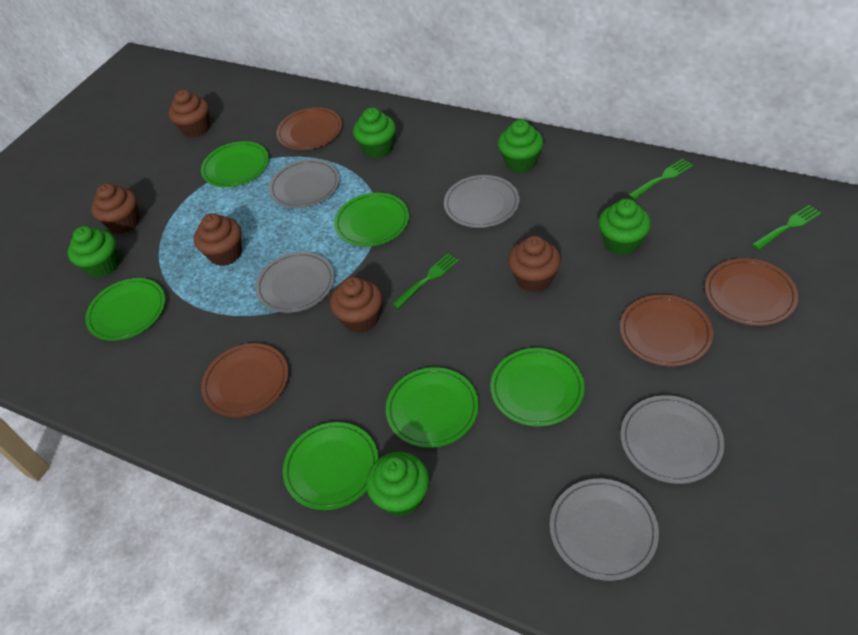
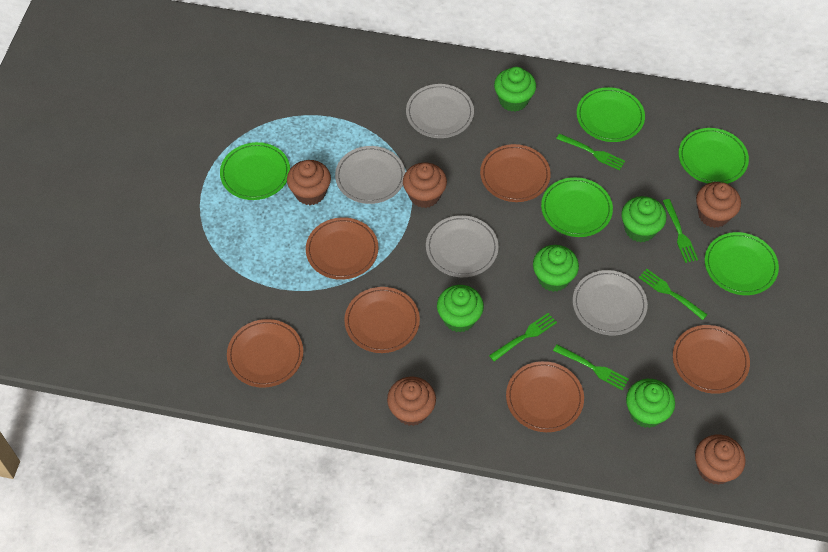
brown plate: 4 -> 6
green fork: 3 -> 5
green plate: 6 -> 5
grey plate: 5 -> 4

